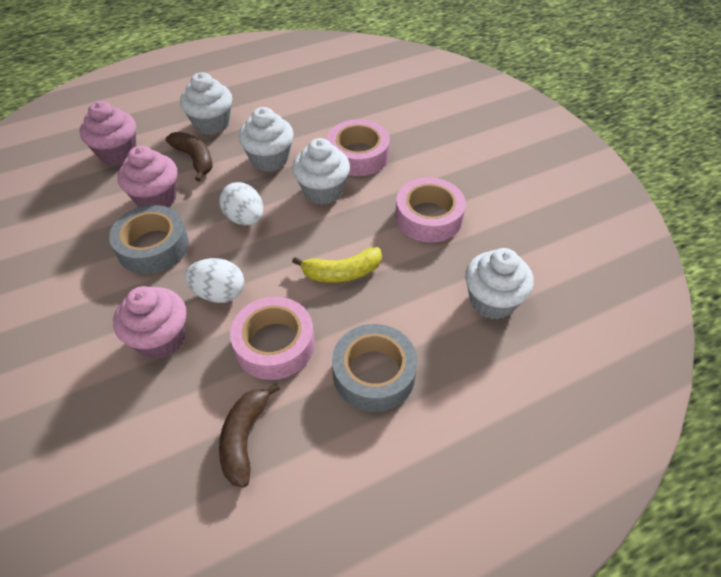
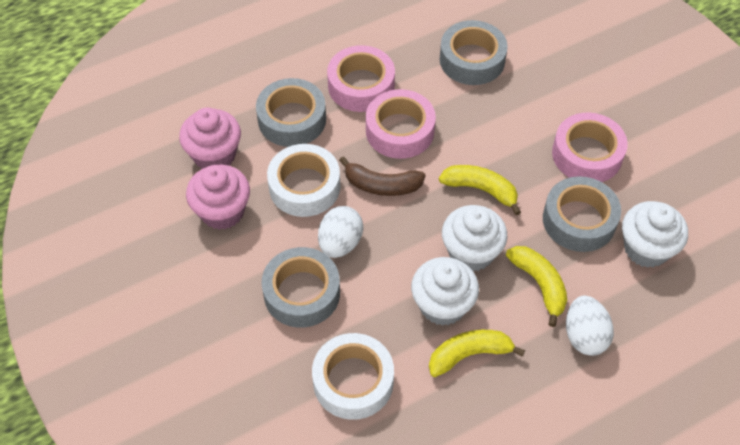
brown banana: 2 -> 1
grey tape: 2 -> 4
pink cupcake: 3 -> 2
white cupcake: 4 -> 3
white tape: 0 -> 2
yellow banana: 1 -> 3

